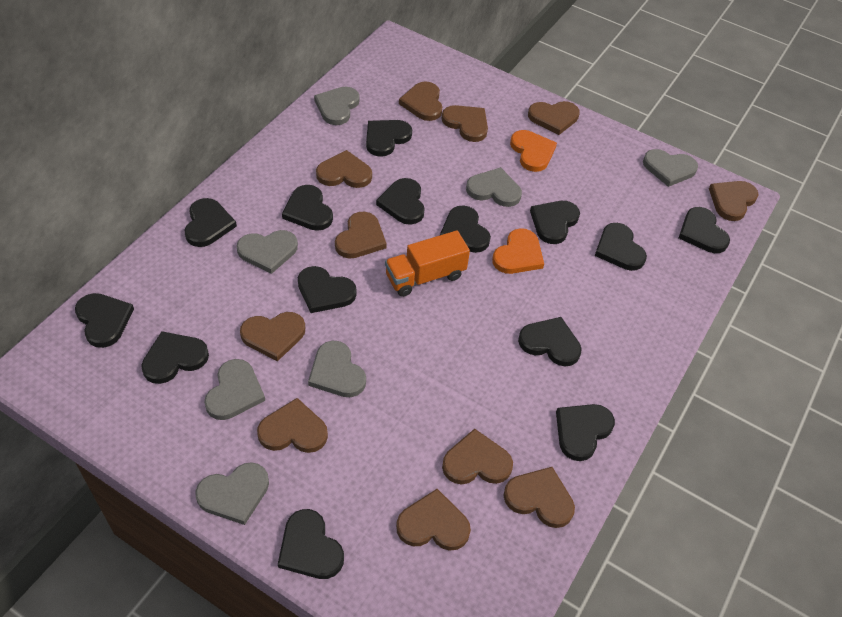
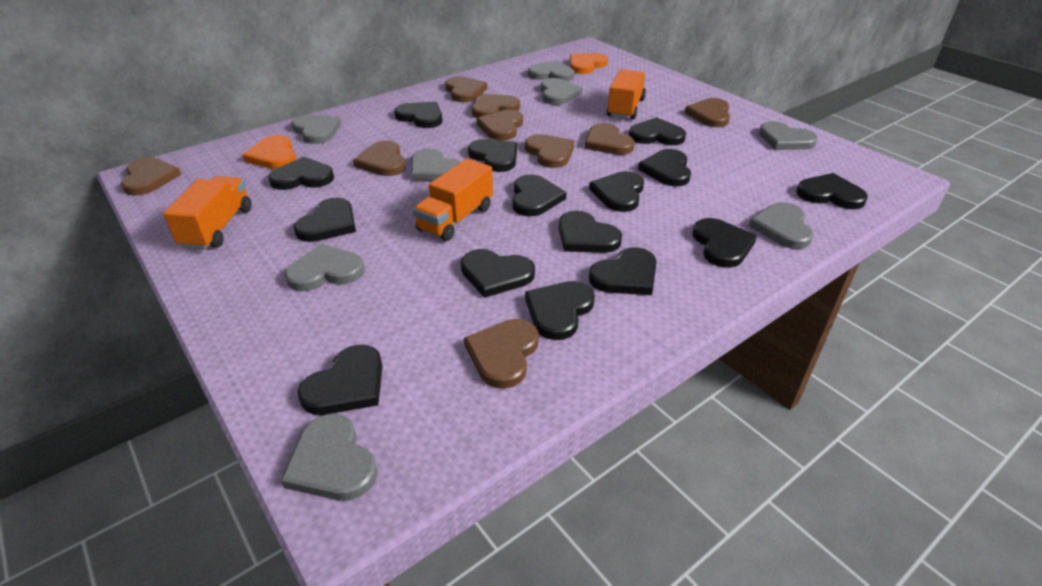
black heart: 14 -> 15
brown heart: 11 -> 9
grey heart: 7 -> 8
orange truck: 1 -> 3

